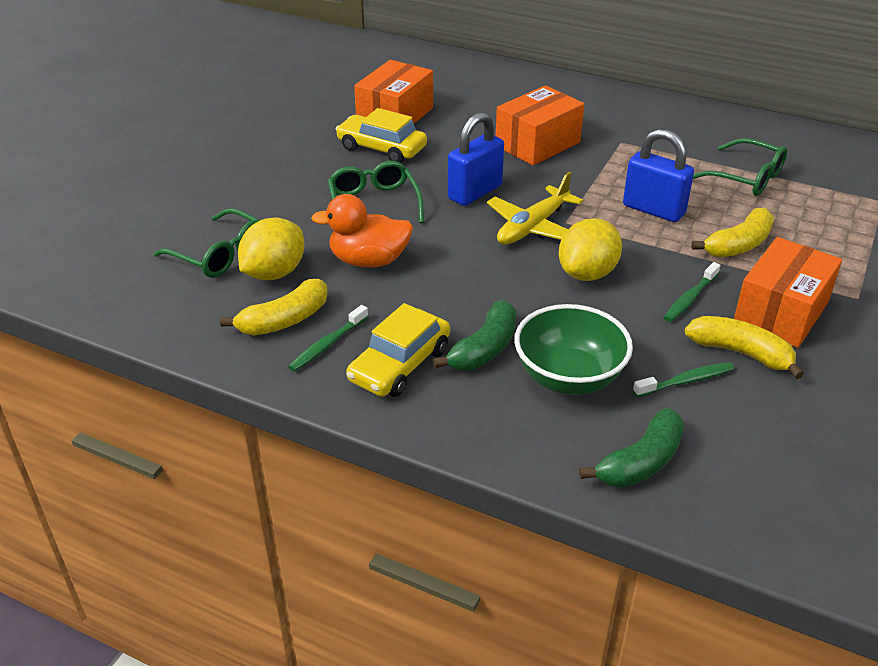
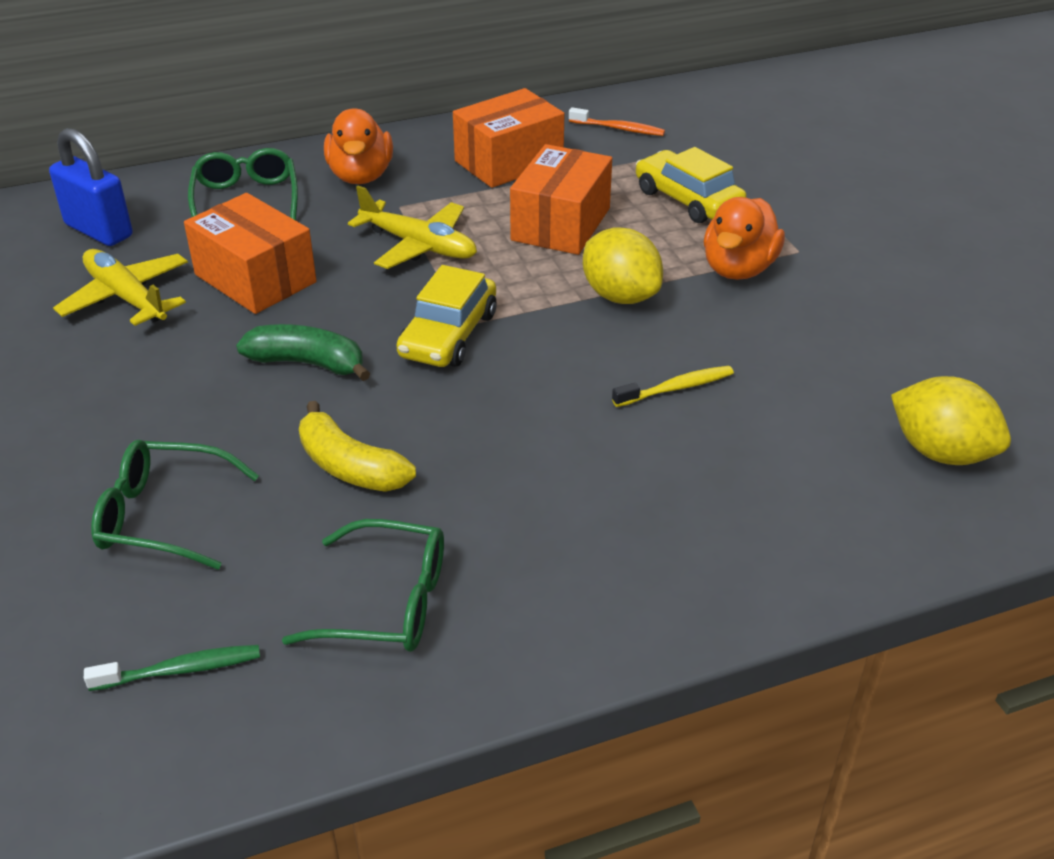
blue padlock: 2 -> 1
green banana: 2 -> 1
green bowl: 1 -> 0
green toothbrush: 3 -> 1
orange duck: 1 -> 2
orange toothbrush: 0 -> 1
yellow banana: 3 -> 1
yellow plane: 1 -> 2
yellow toothbrush: 0 -> 1

